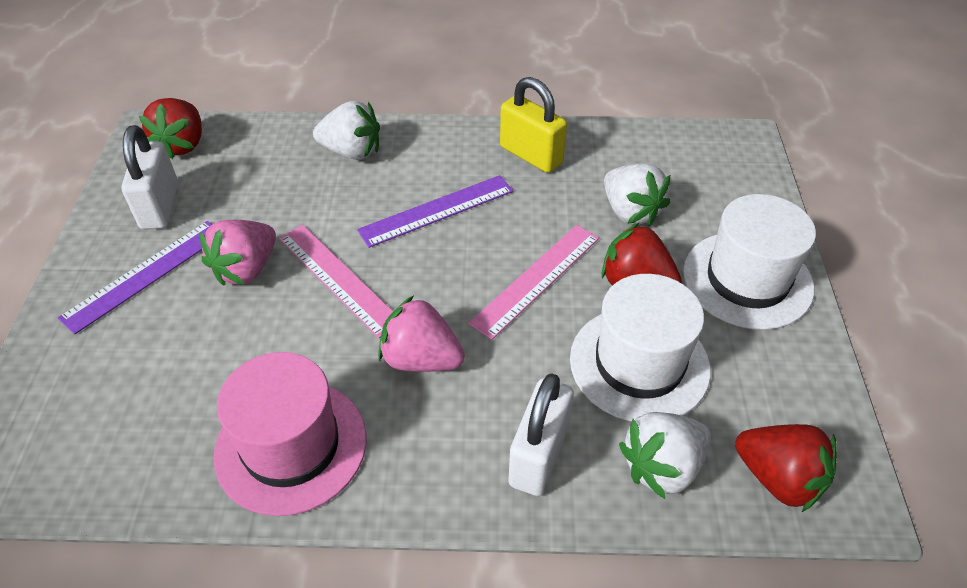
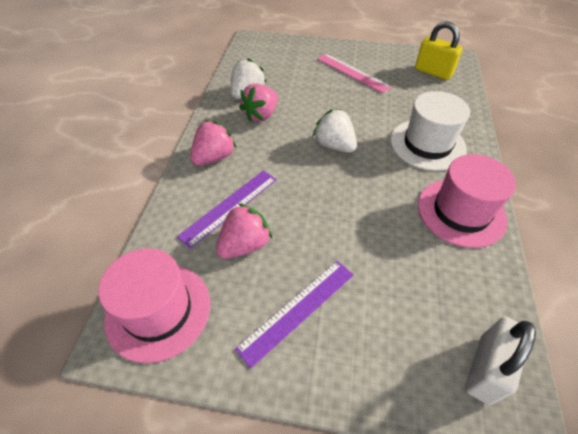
pink hat: 1 -> 2
pink ruler: 2 -> 1
pink strawberry: 2 -> 3
red strawberry: 3 -> 0
white hat: 2 -> 1
white padlock: 2 -> 1
white strawberry: 3 -> 2

